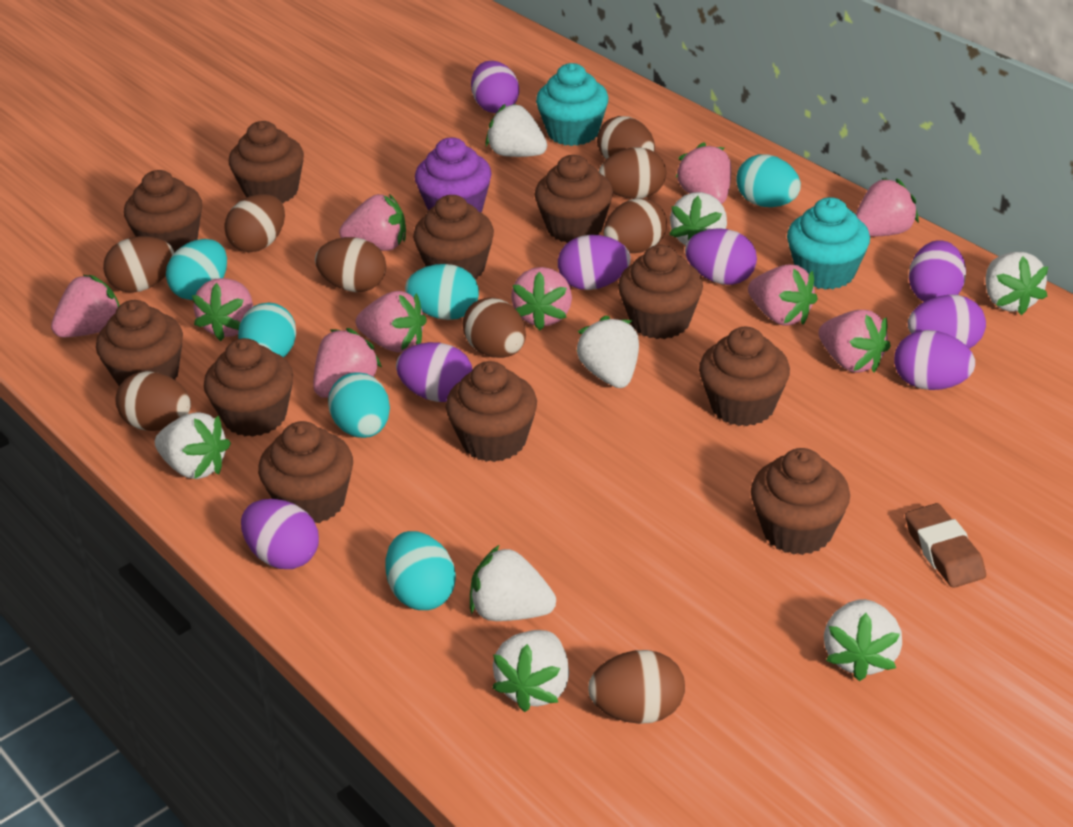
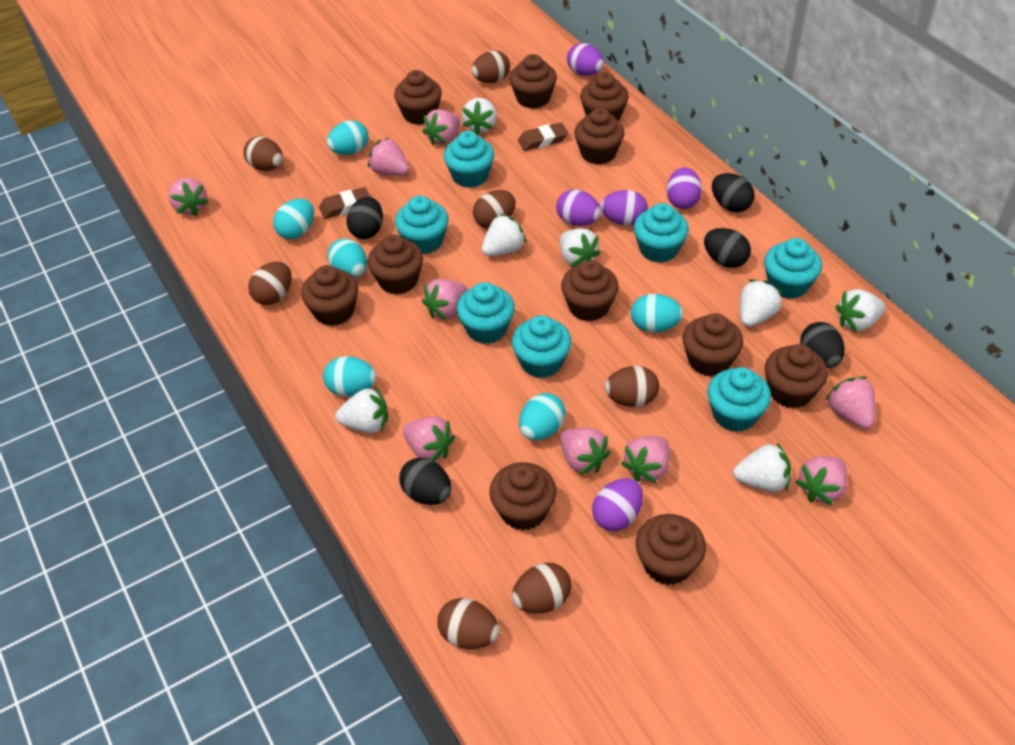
black egg: 0 -> 5
brown egg: 9 -> 7
brown eraser: 1 -> 2
pink strawberry: 10 -> 9
purple cupcake: 1 -> 0
purple egg: 8 -> 5
turquoise cupcake: 2 -> 7
white strawberry: 8 -> 7

